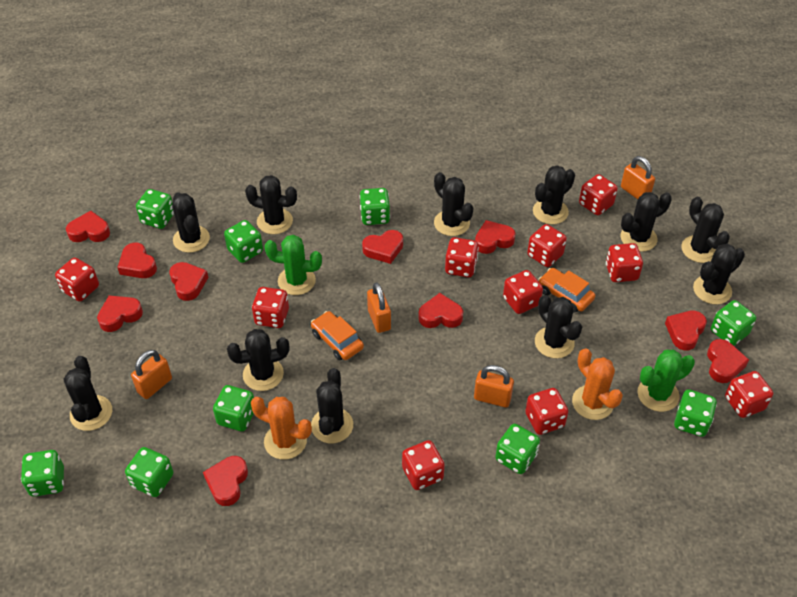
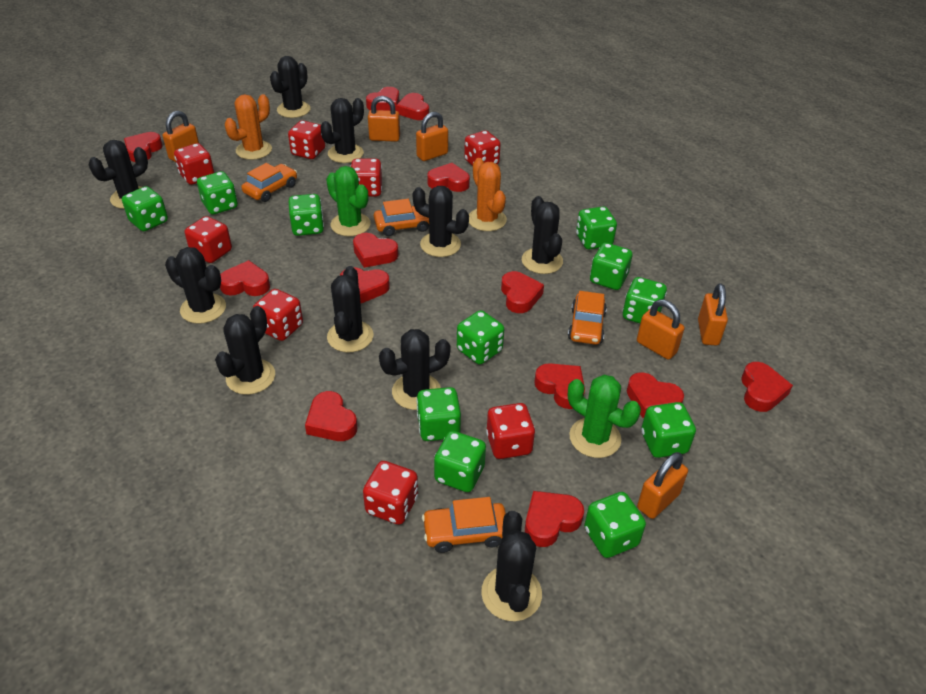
black cactus: 11 -> 10
green dice: 9 -> 11
orange car: 2 -> 4
orange padlock: 4 -> 6
red dice: 10 -> 8
red heart: 10 -> 13

